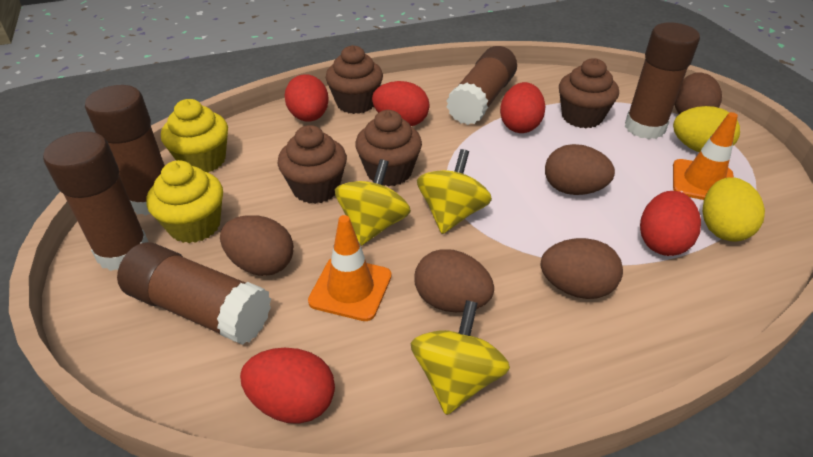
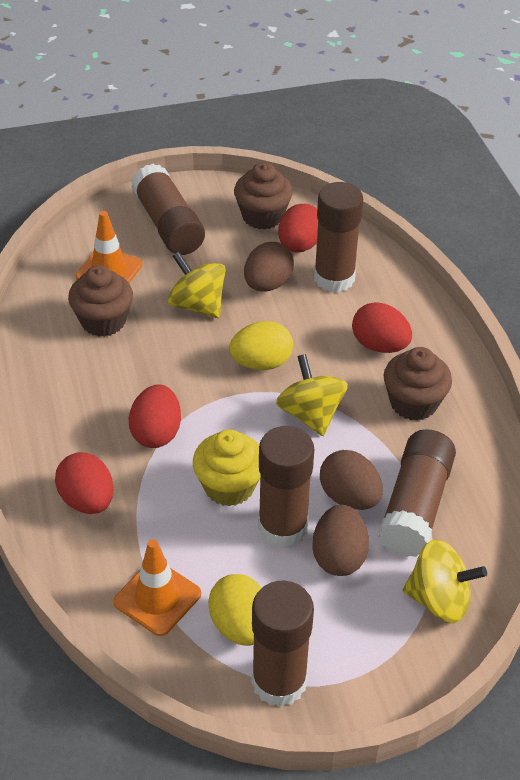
brown cupcake: 4 -> 3
brown egg: 5 -> 3
red egg: 5 -> 4
yellow cupcake: 2 -> 1

